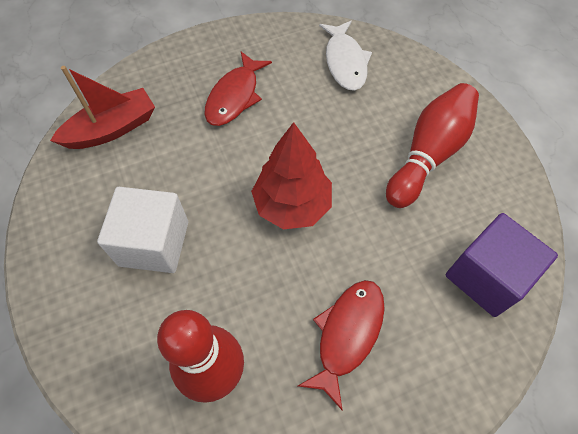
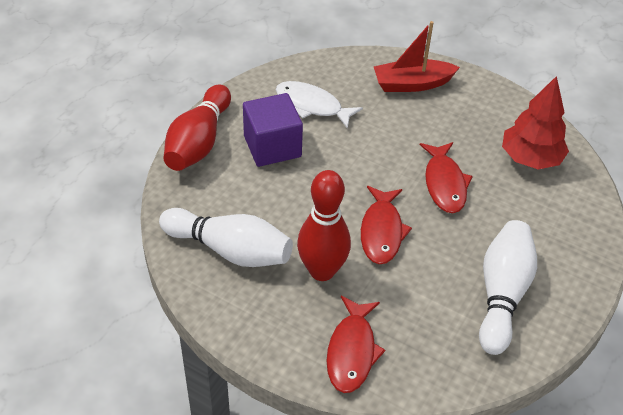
red fish: 2 -> 3
white bowling pin: 0 -> 2
white cube: 1 -> 0

